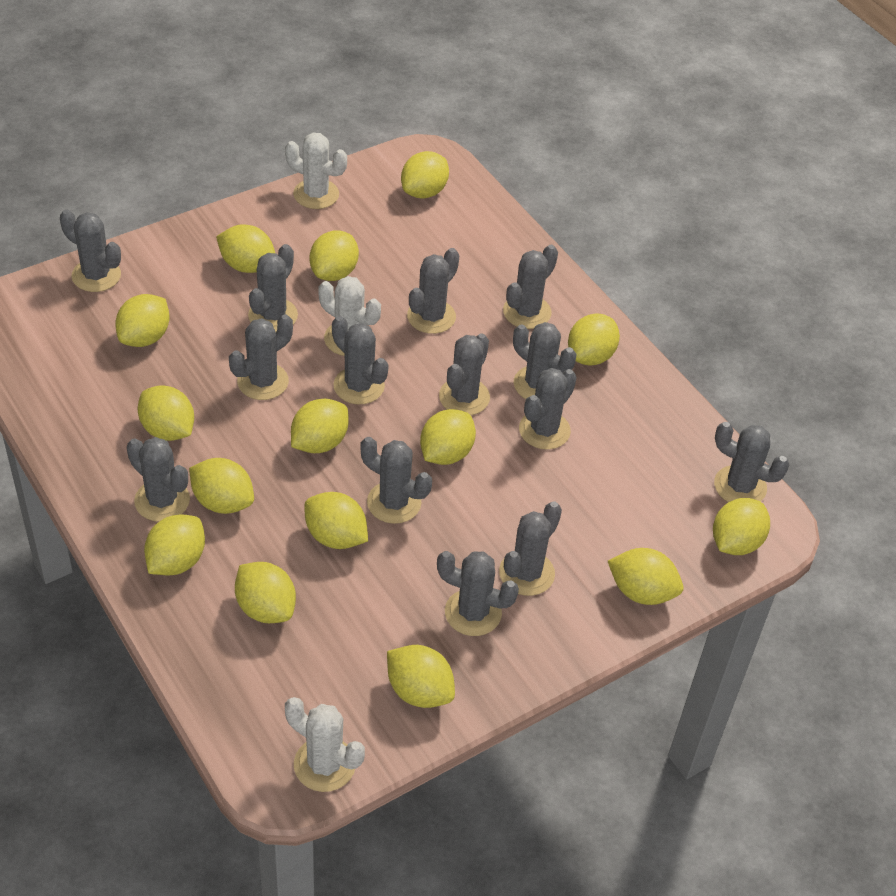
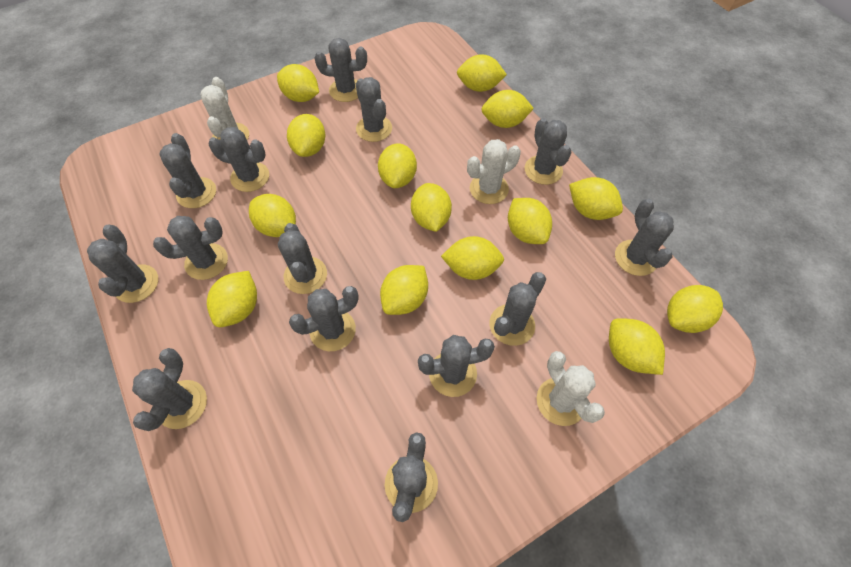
yellow lemon: 15 -> 14

